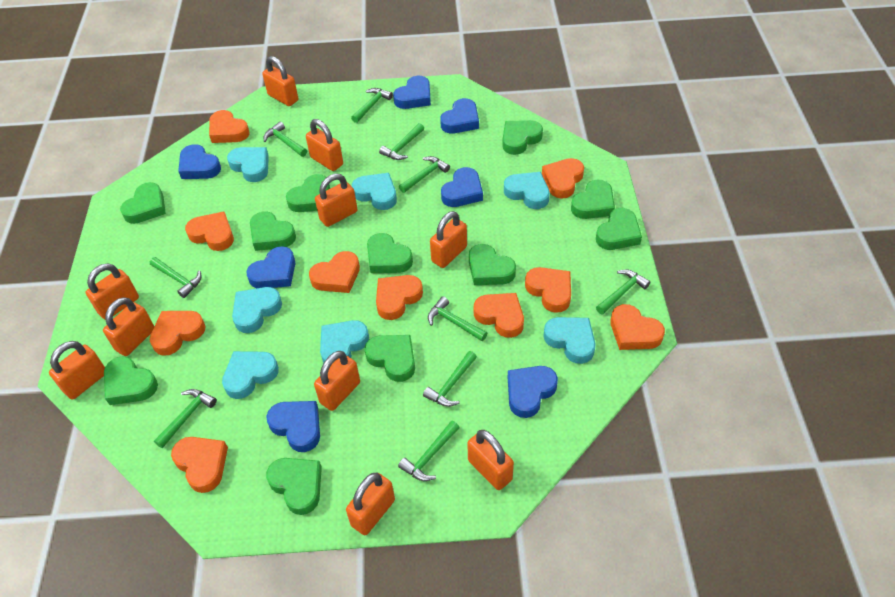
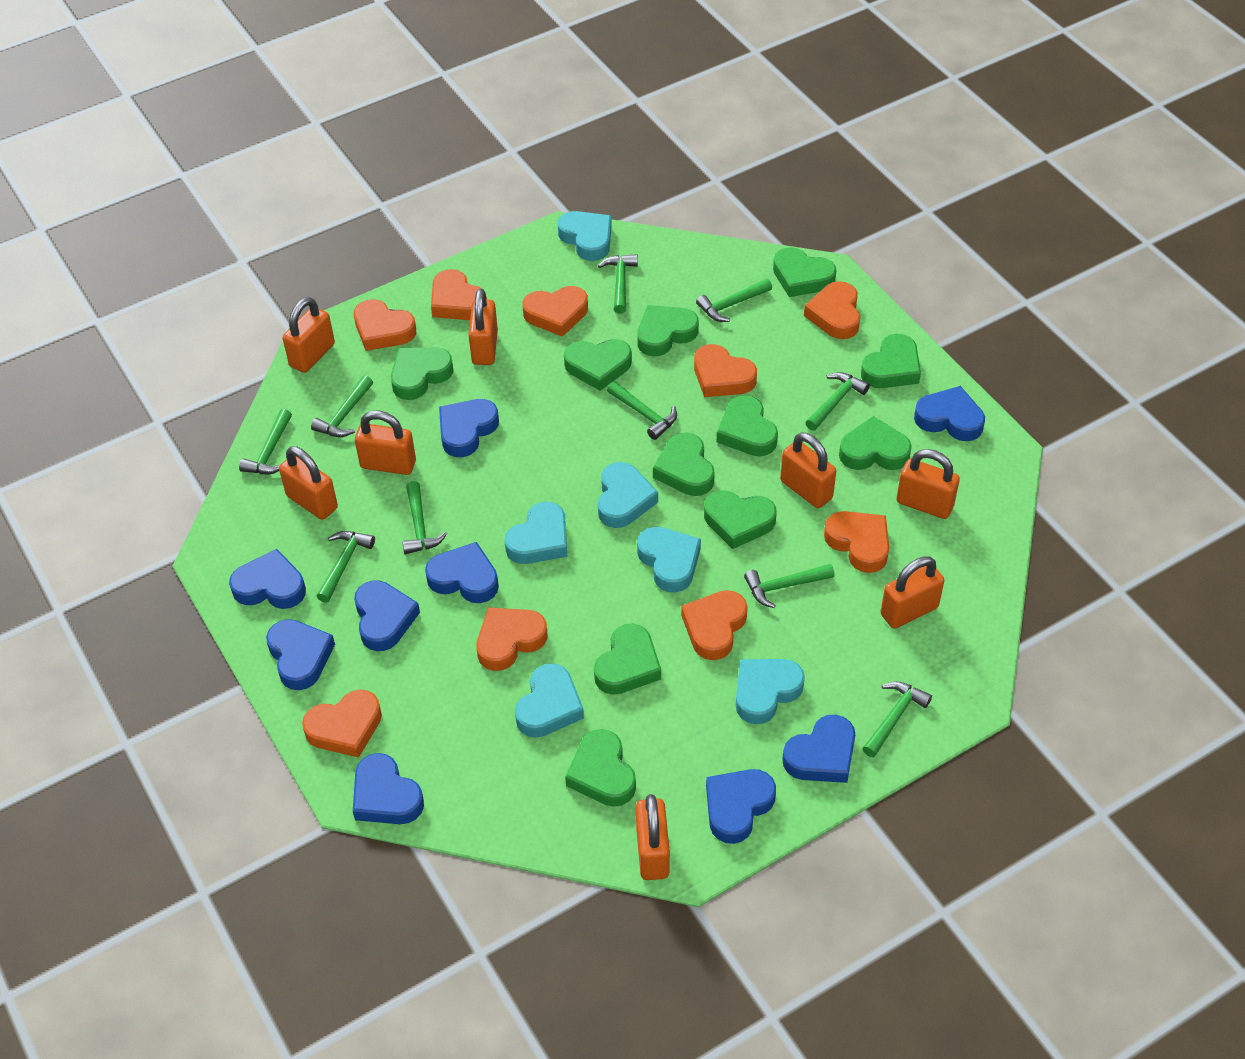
blue heart: 7 -> 9
orange heart: 10 -> 9
orange padlock: 10 -> 8
turquoise heart: 7 -> 6

